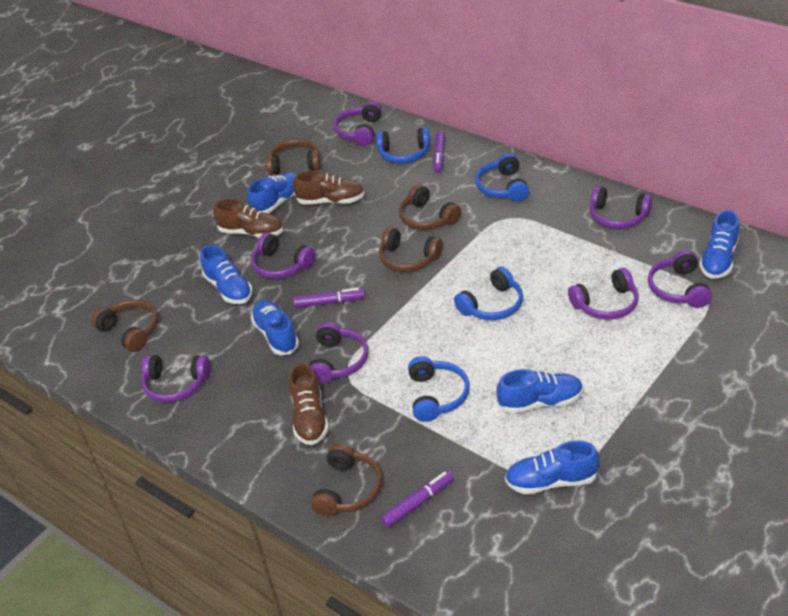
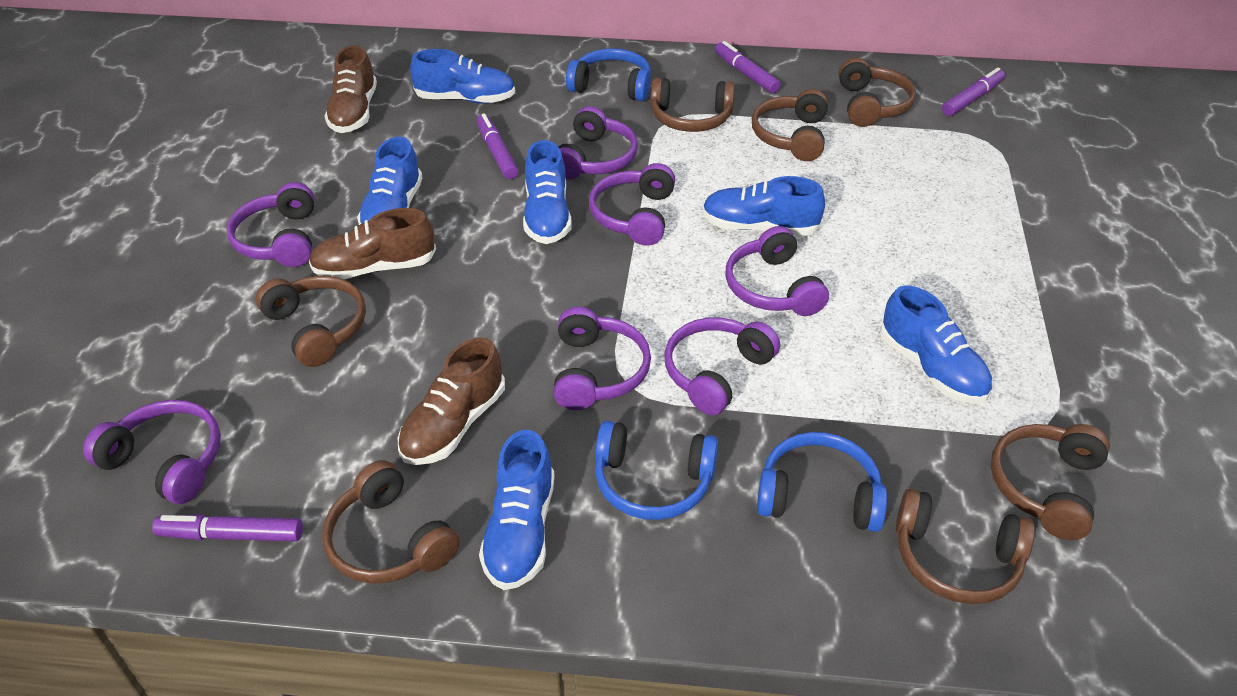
blue headphones: 4 -> 3
brown headphones: 5 -> 7
purple marker: 3 -> 4

